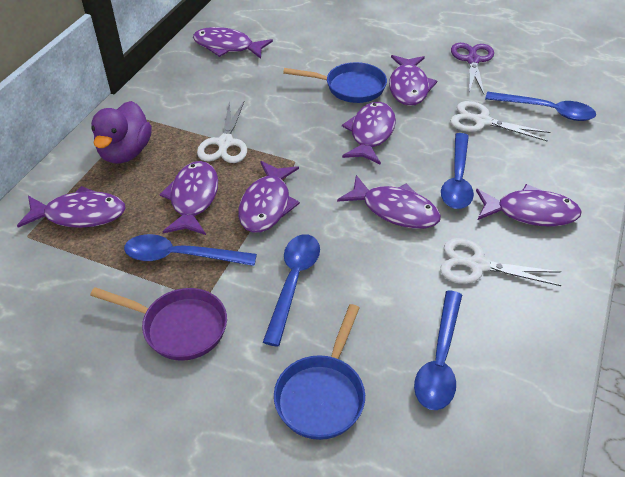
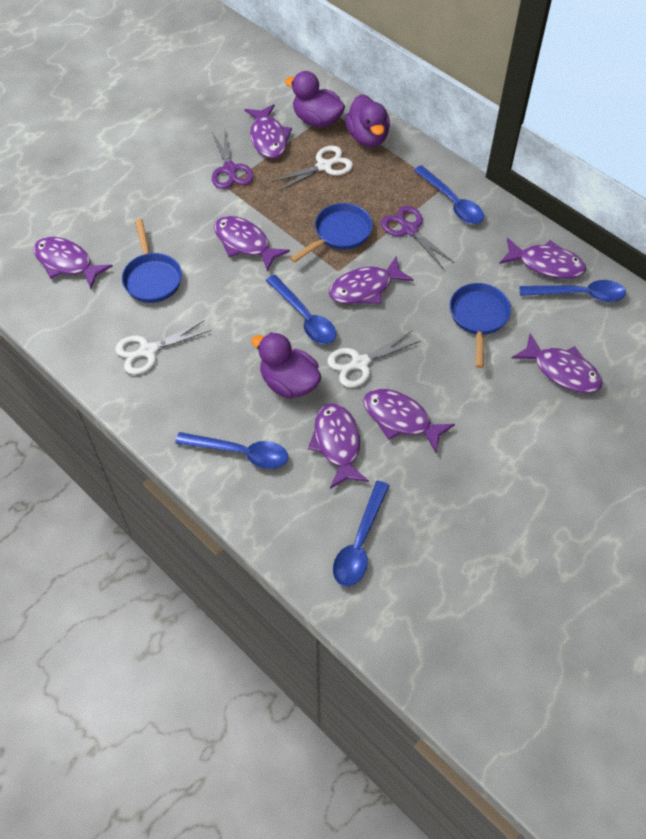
blue pan: 2 -> 3
purple duck: 1 -> 3
purple pan: 1 -> 0
purple scissors: 1 -> 2

